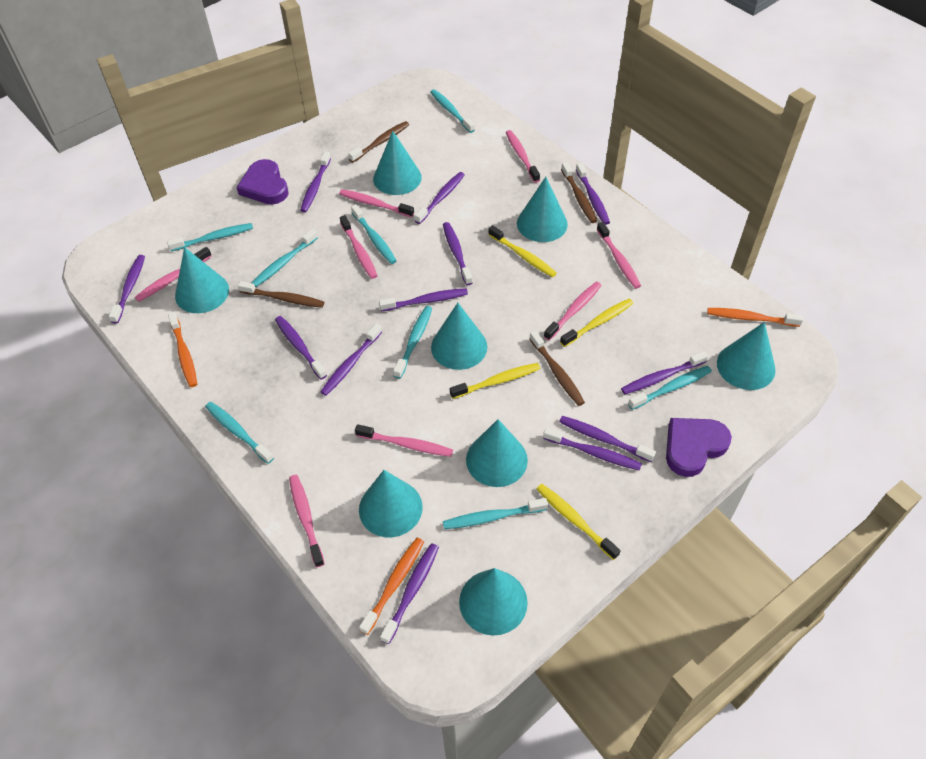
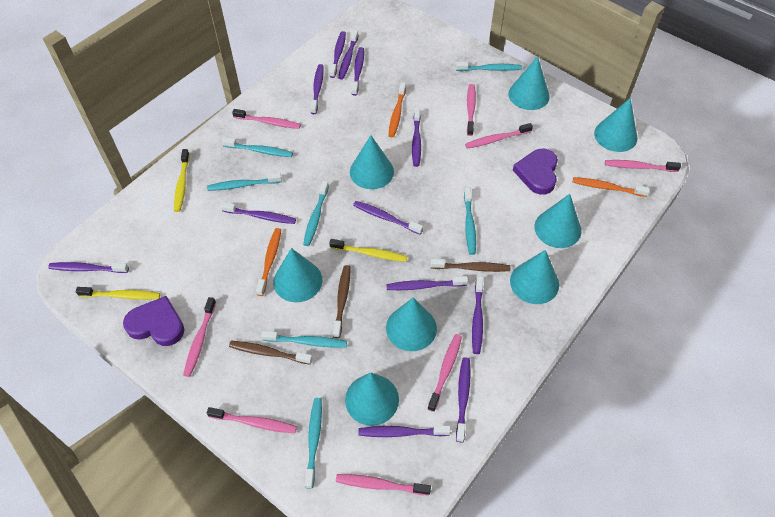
brown toothbrush: 4 -> 3
turquoise toothbrush: 8 -> 7
yellow toothbrush: 4 -> 3

